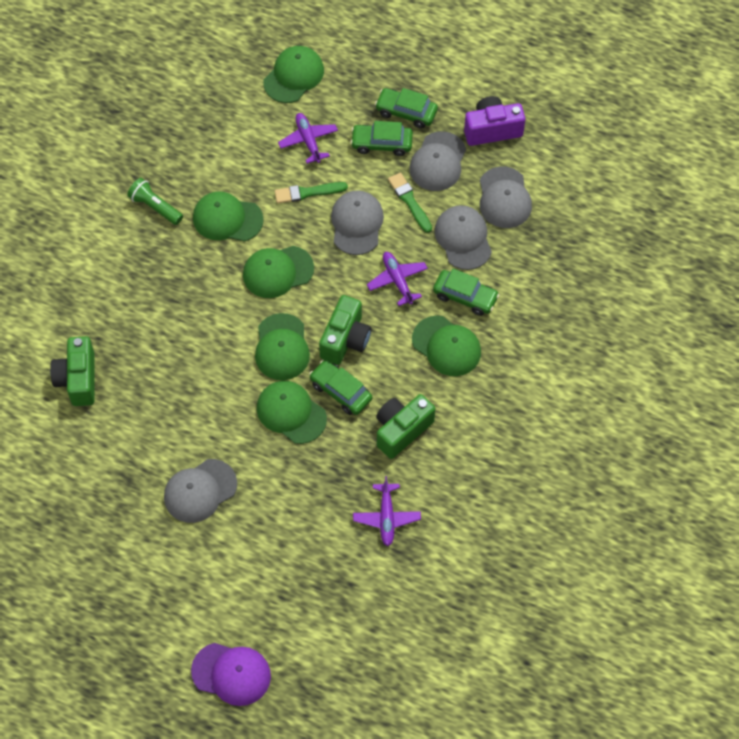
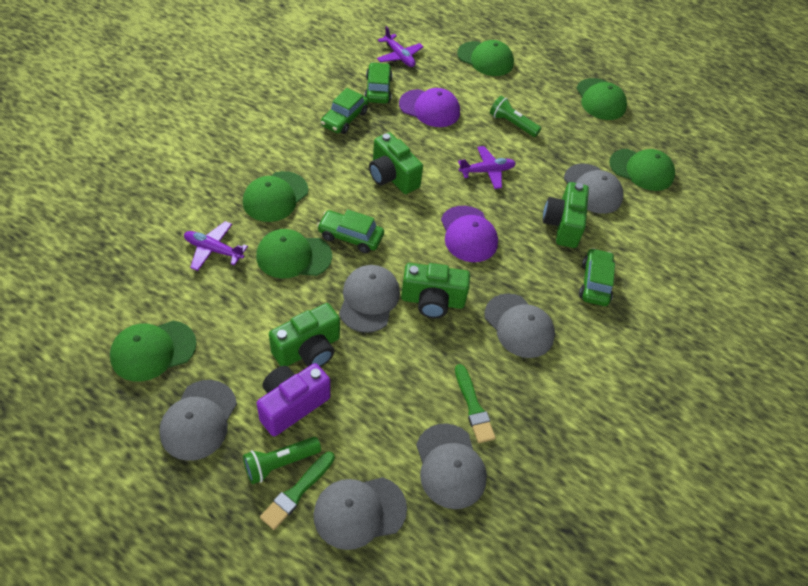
green camera: 3 -> 4
green flashlight: 1 -> 2
grey cap: 5 -> 6
purple cap: 1 -> 2

